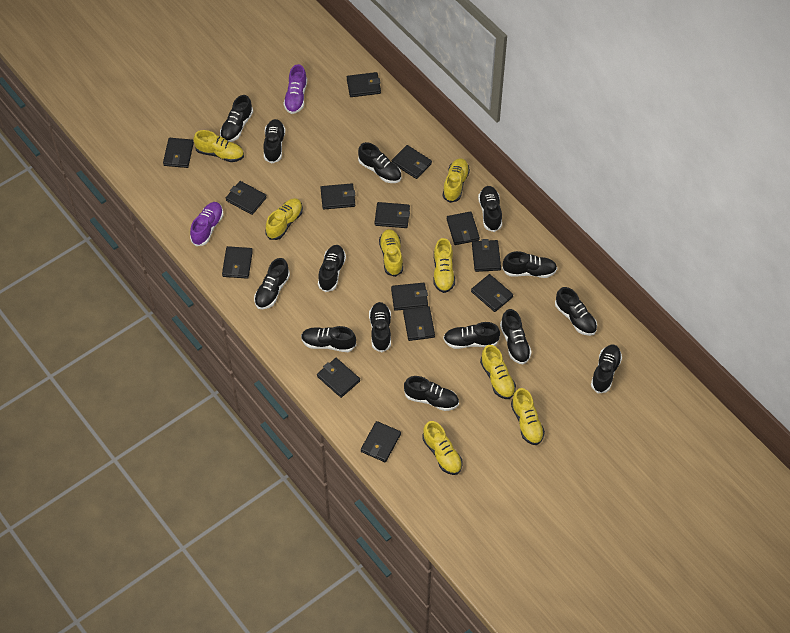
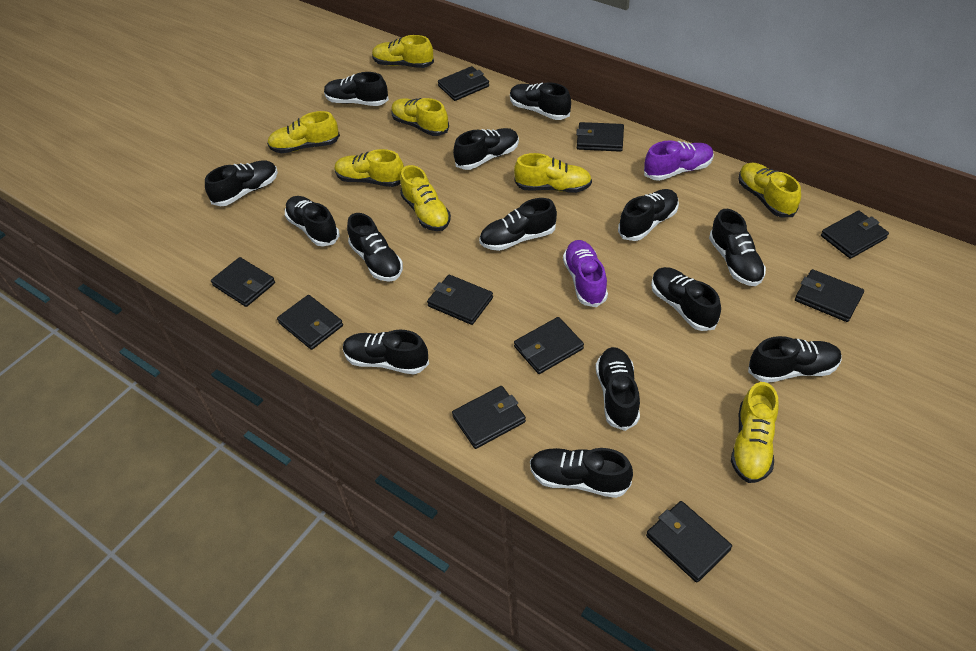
black wallet: 14 -> 10

